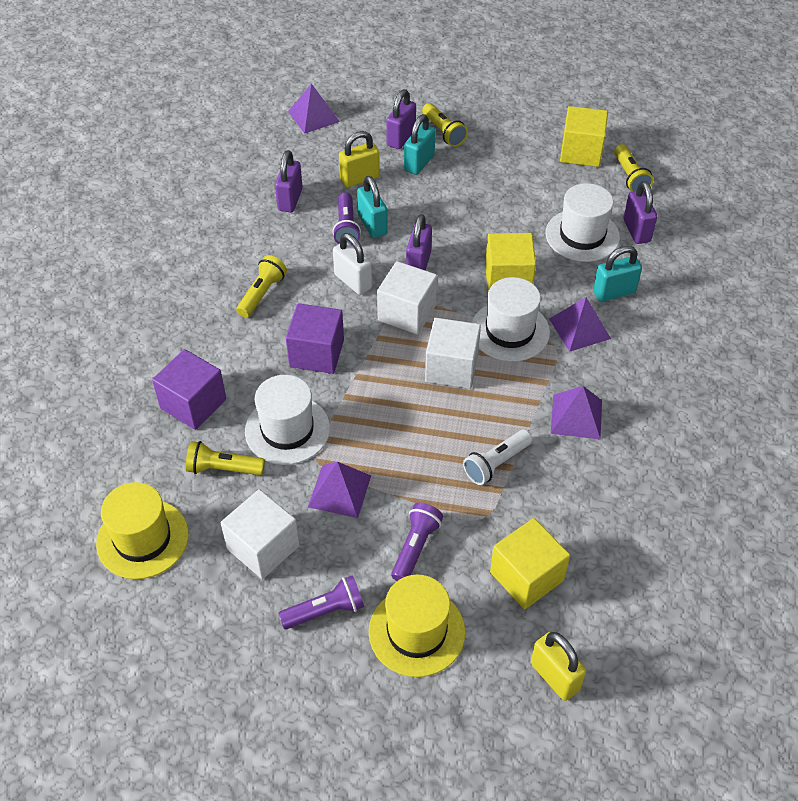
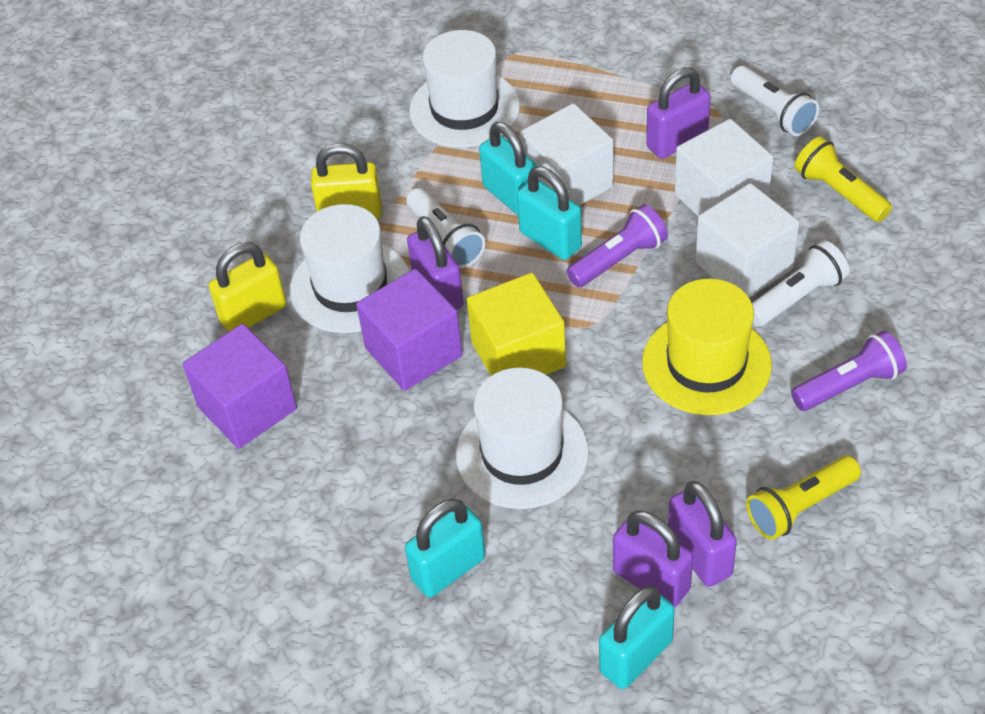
purple flashlight: 3 -> 2
purple pyramid: 4 -> 0
turquoise padlock: 3 -> 4
white flashlight: 1 -> 3
white padlock: 1 -> 0
yellow cube: 3 -> 1
yellow flashlight: 4 -> 2
yellow hat: 2 -> 1

